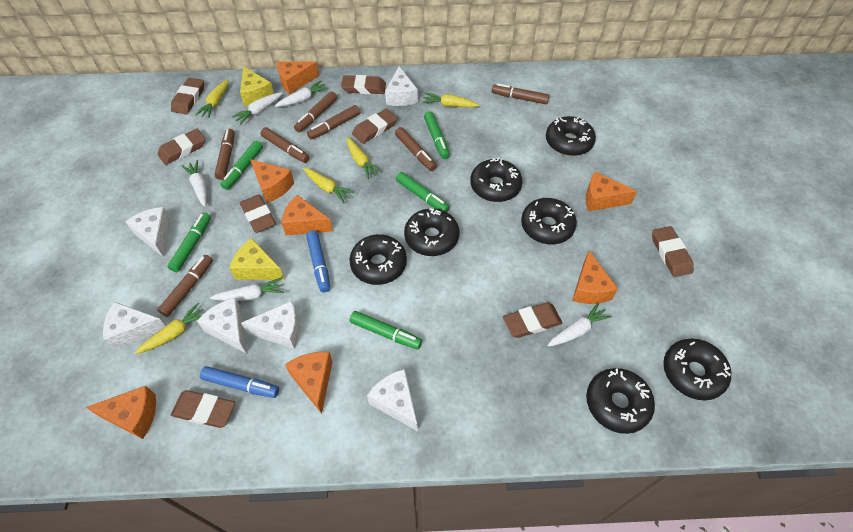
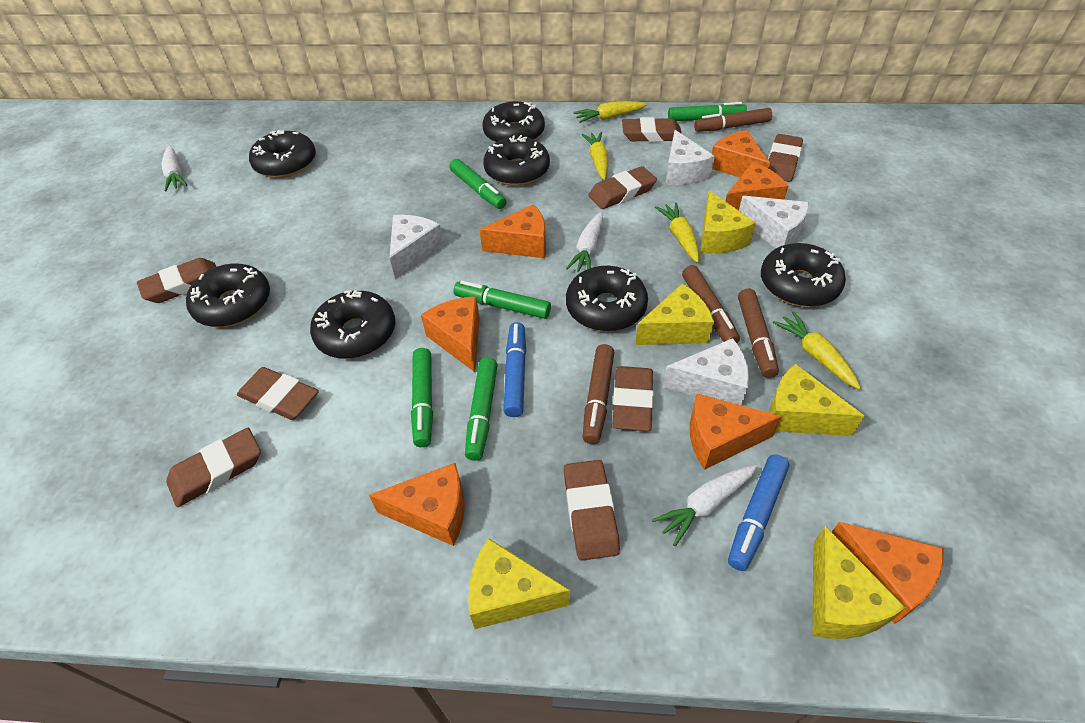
brown marker: 7 -> 4
white carrot: 5 -> 3
white cheese: 6 -> 4
yellow carrot: 5 -> 4
yellow cheese: 2 -> 5

